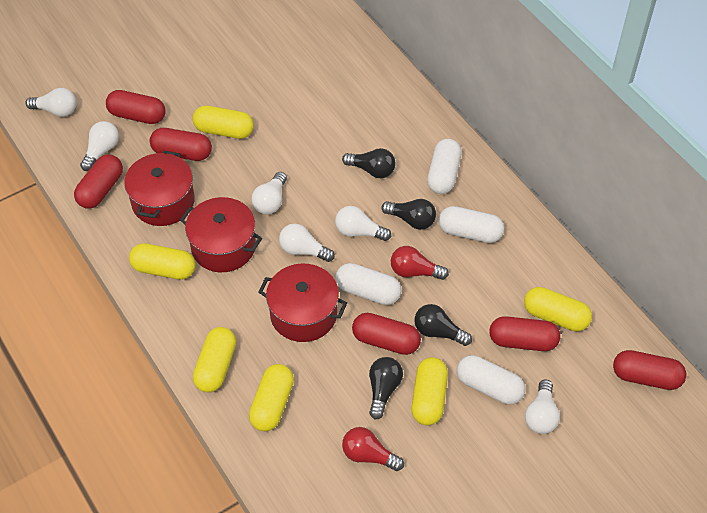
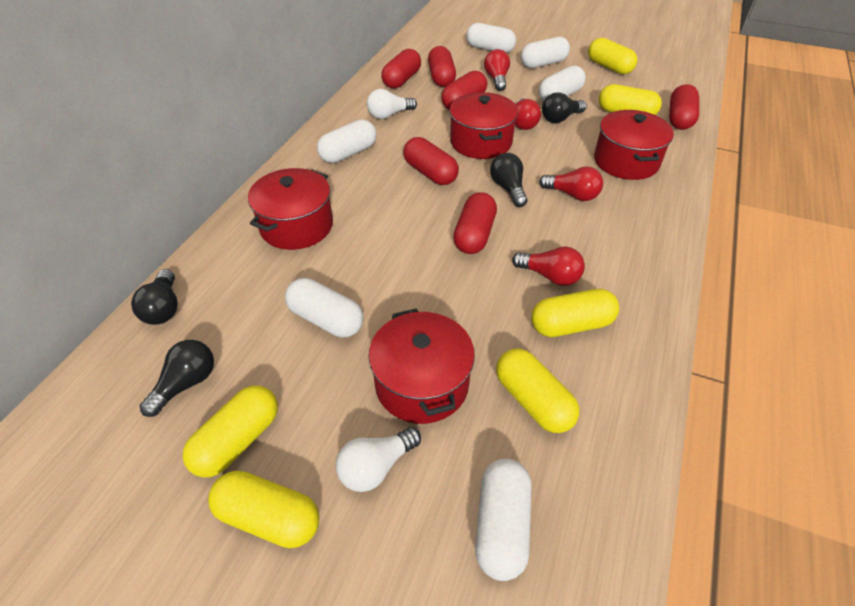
red light bulb: 2 -> 4
red pot: 3 -> 4
white capsule: 4 -> 6
white light bulb: 6 -> 2

